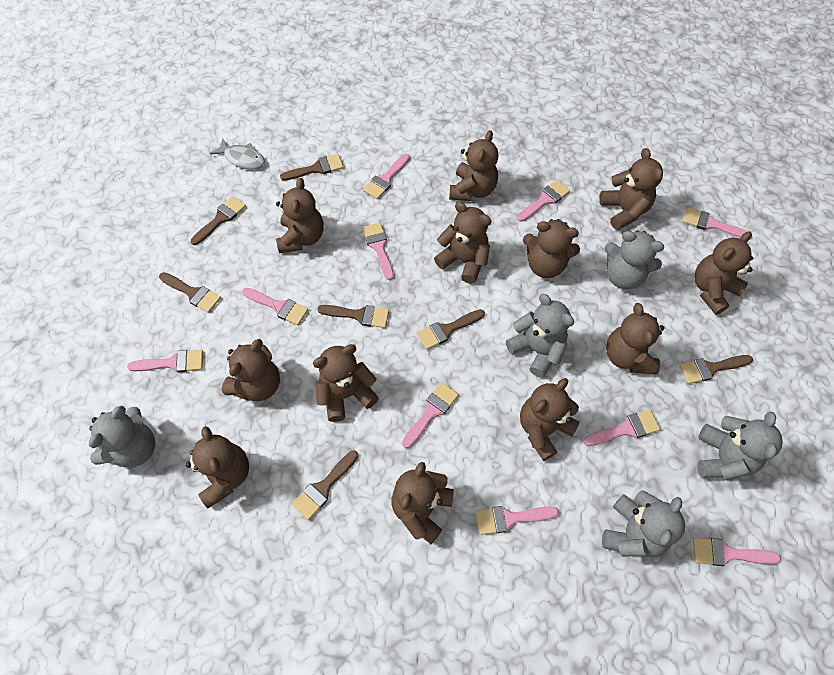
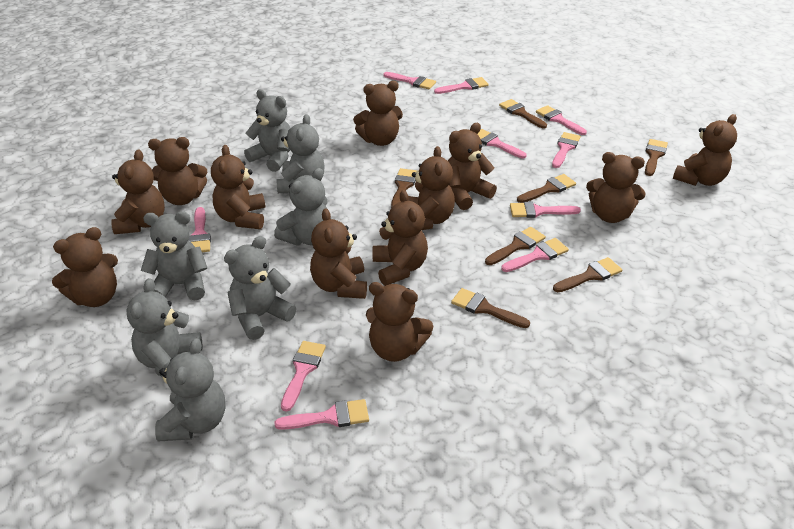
grey fish: 1 -> 0
grey teddy bear: 5 -> 7

